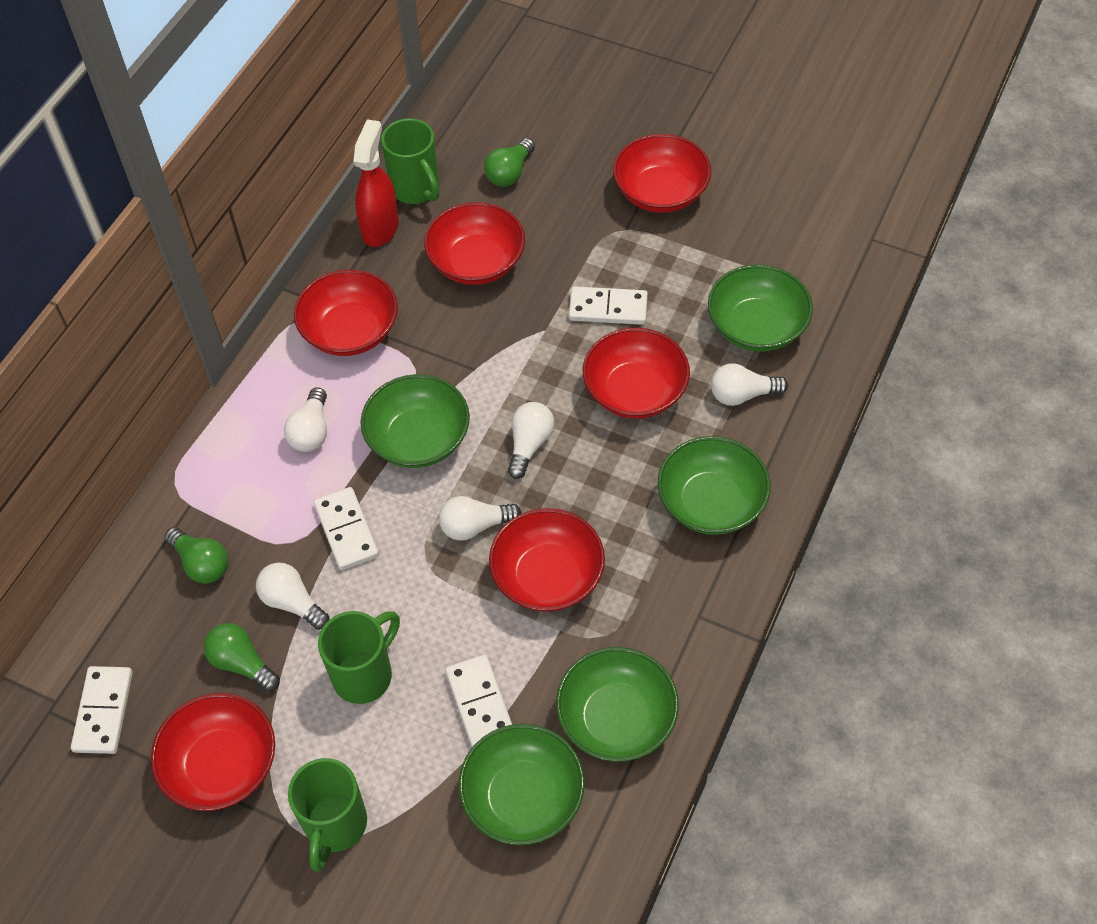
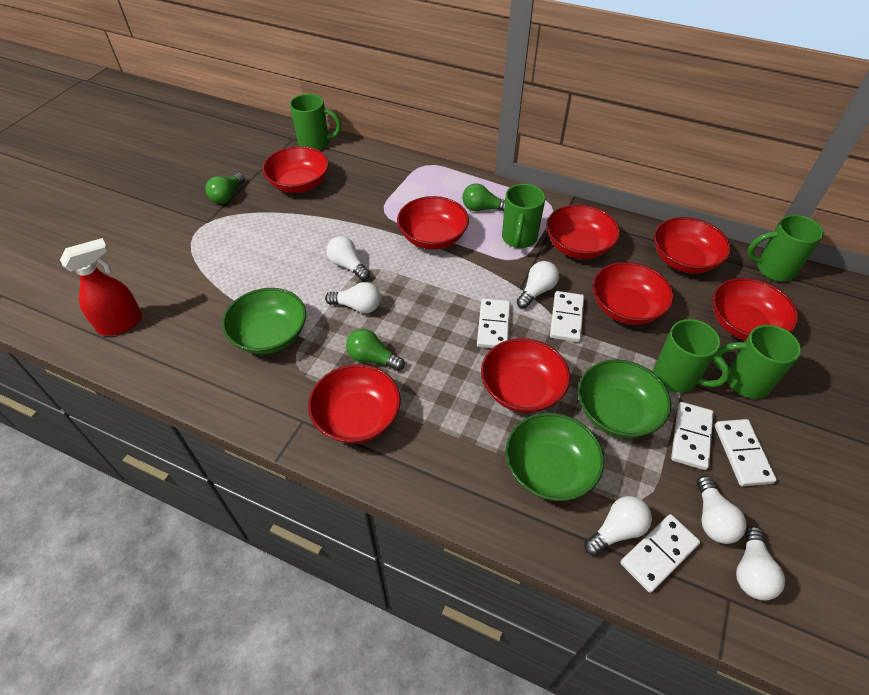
green bowl: 5 -> 3
green mug: 3 -> 5
red bowl: 6 -> 8
white domino: 4 -> 5
white light bulb: 5 -> 6

